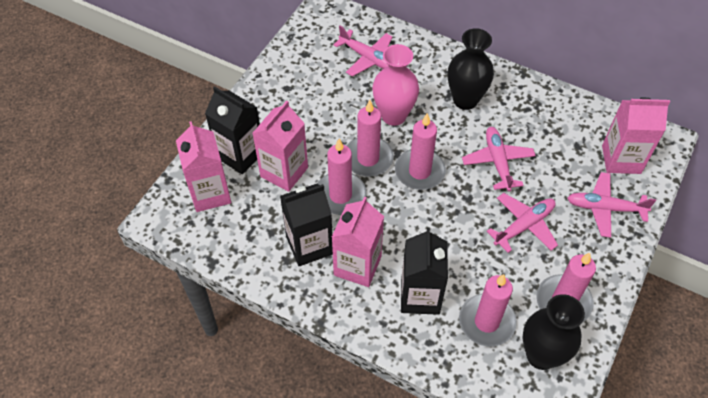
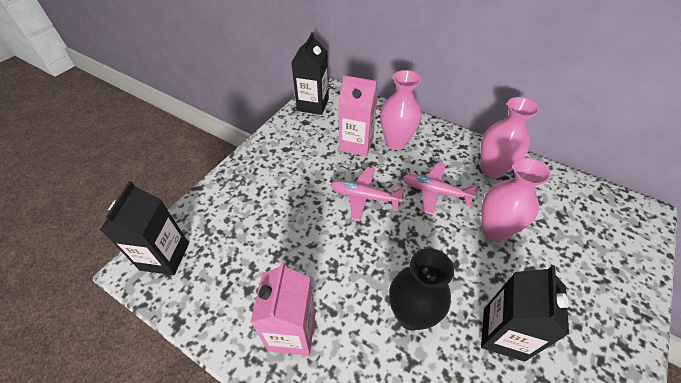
black vase: 2 -> 1
pink candle: 5 -> 0
pink carton: 4 -> 2
pink plane: 4 -> 2
pink vase: 1 -> 3

